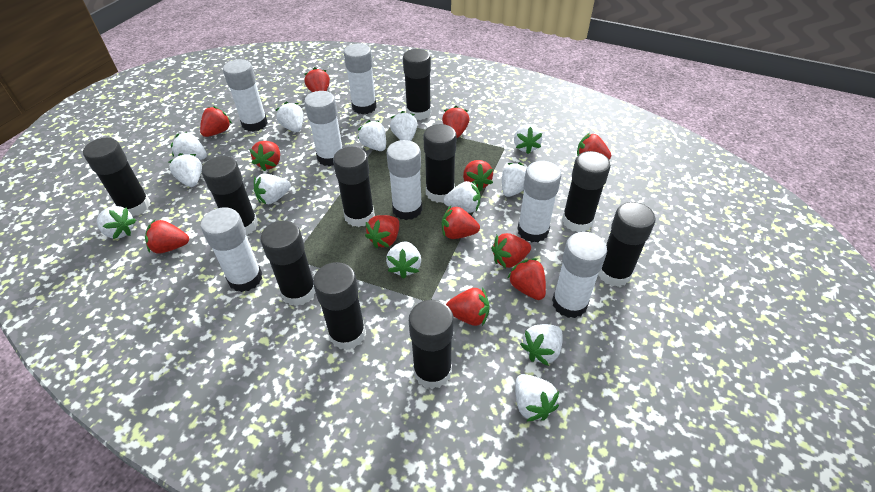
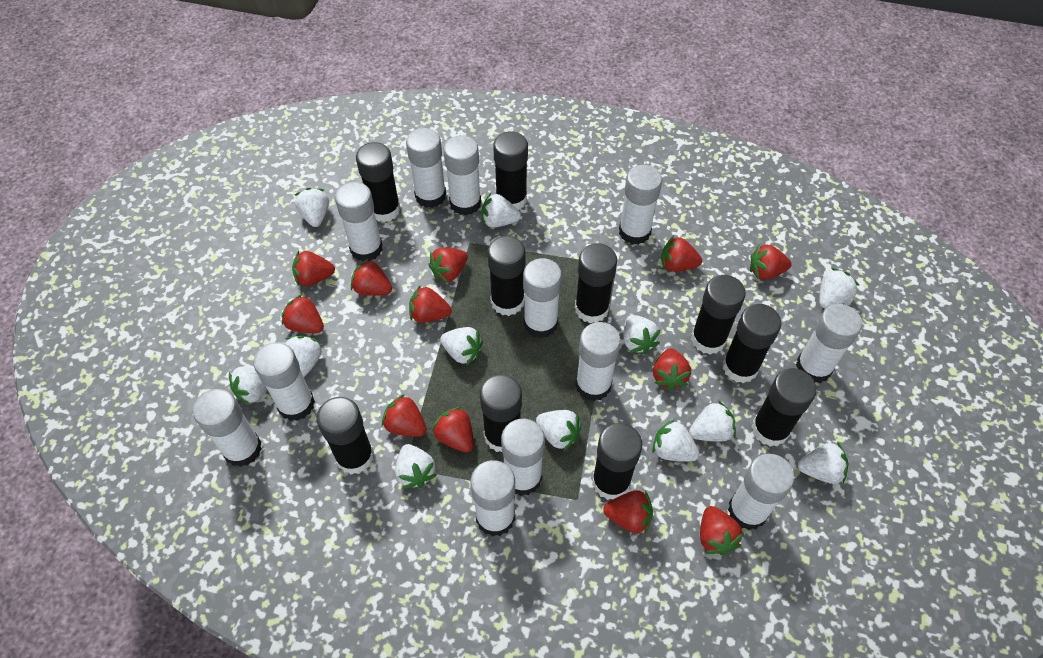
white glue stick: 7 -> 12
white strawberry: 13 -> 12

